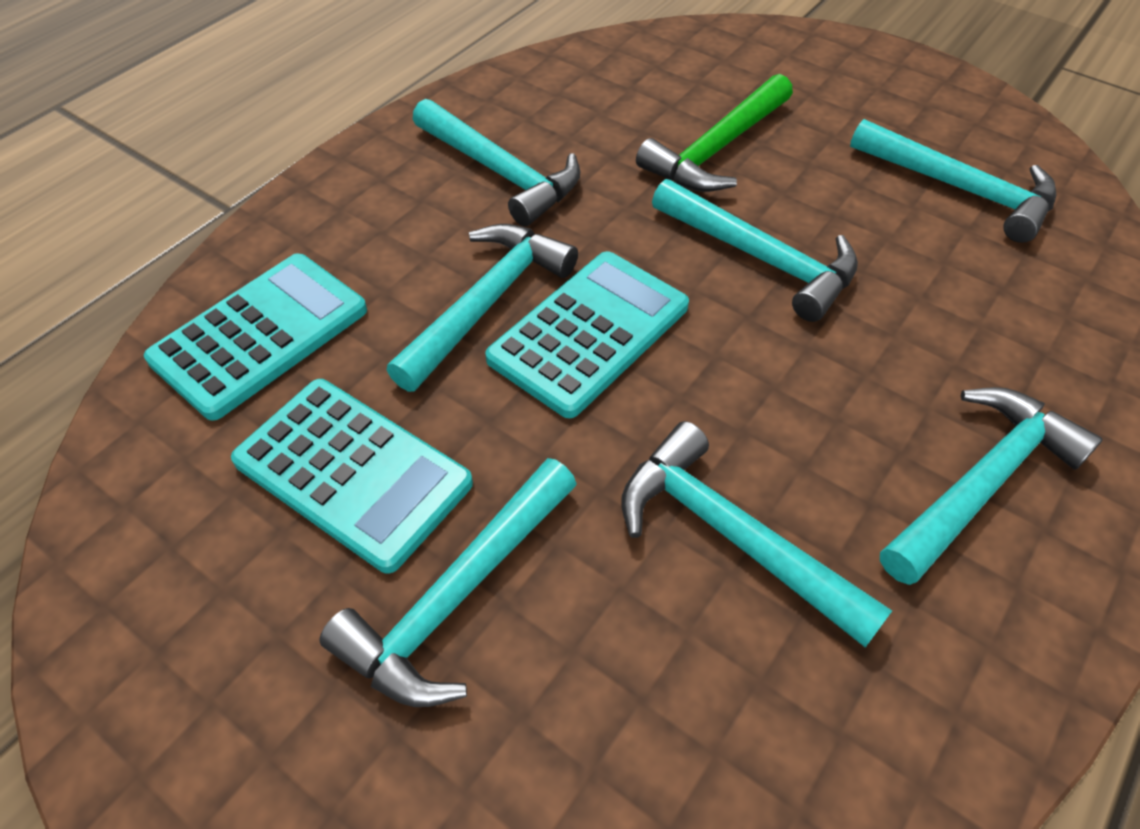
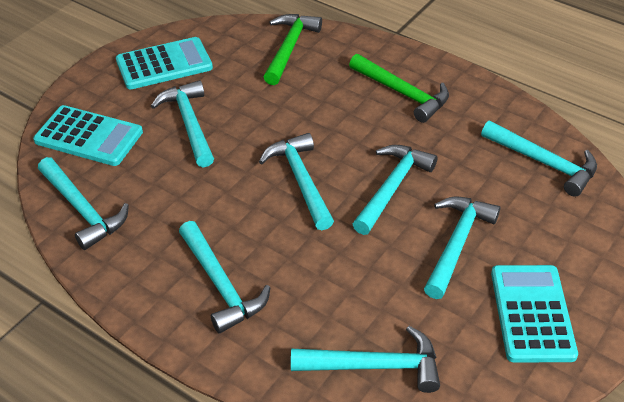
green hammer: 1 -> 2
turquoise hammer: 7 -> 8

